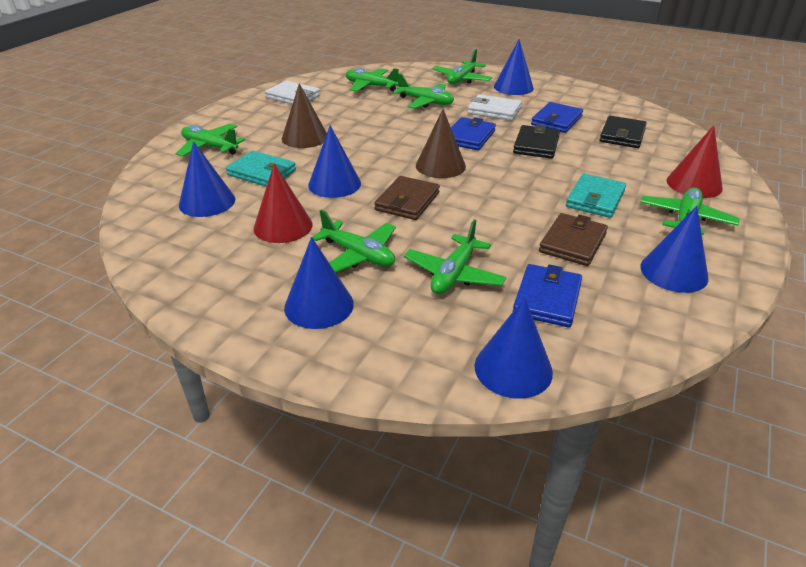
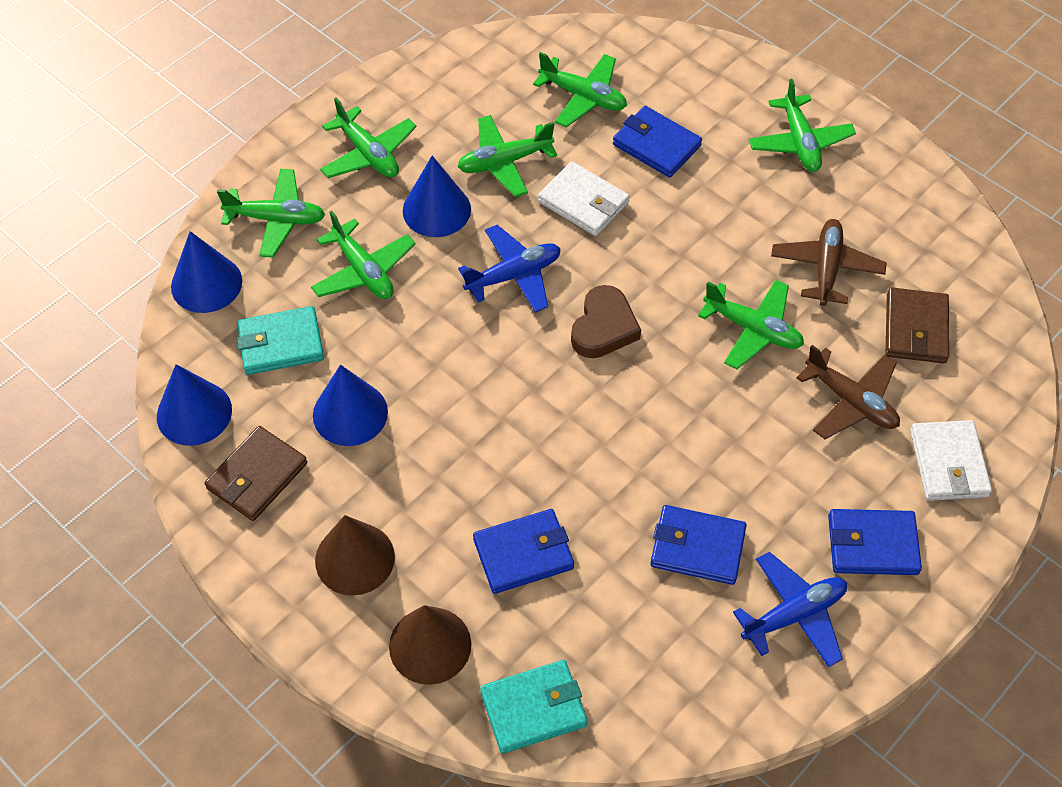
black wallet: 2 -> 0
blue cone: 6 -> 4
blue plane: 0 -> 2
blue wallet: 3 -> 4
brown heart: 0 -> 1
brown plane: 0 -> 2
red cone: 2 -> 0

